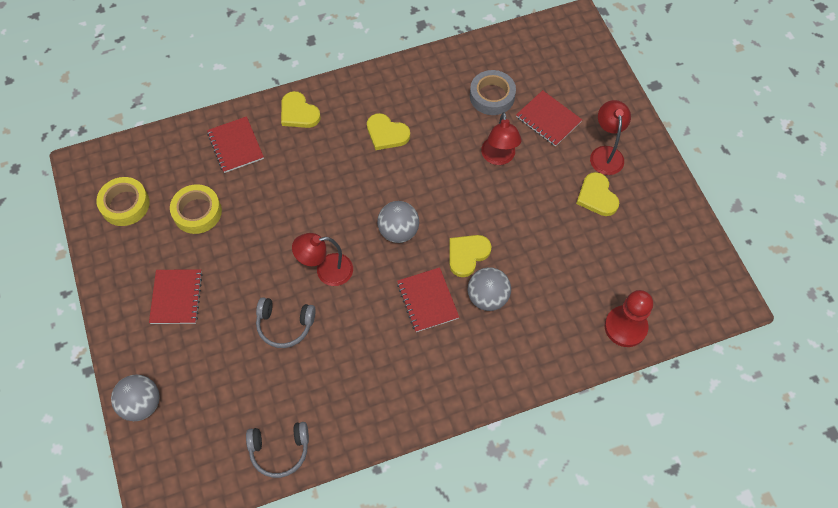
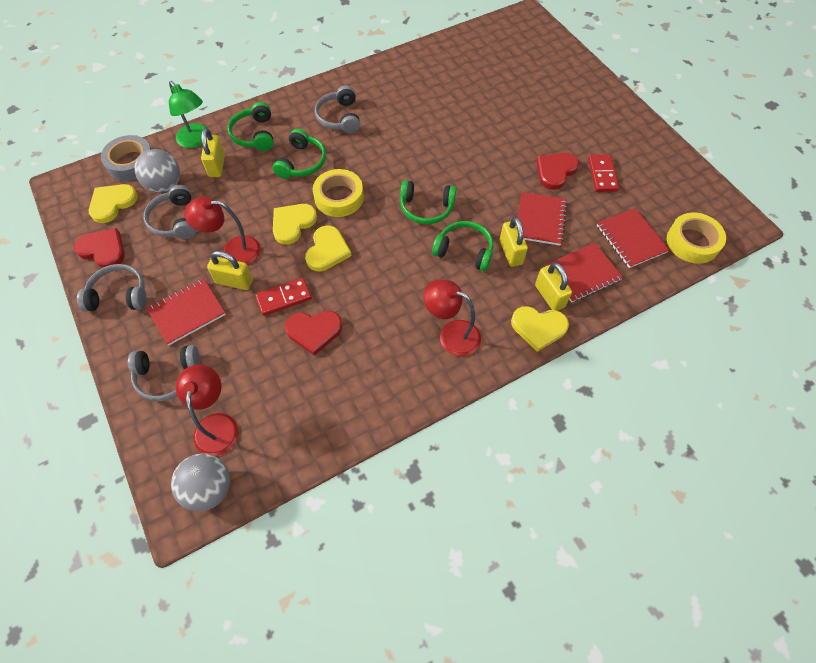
green headphones: 0 -> 4
green lamp: 0 -> 1
grey ball: 3 -> 2
grey headphones: 2 -> 4
red domino: 0 -> 2
red heart: 0 -> 3
red pawn: 1 -> 0
yellow padlock: 0 -> 4

